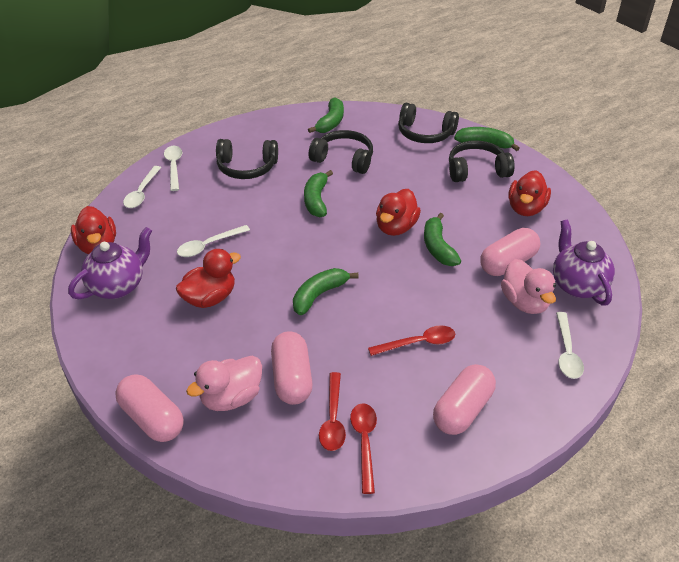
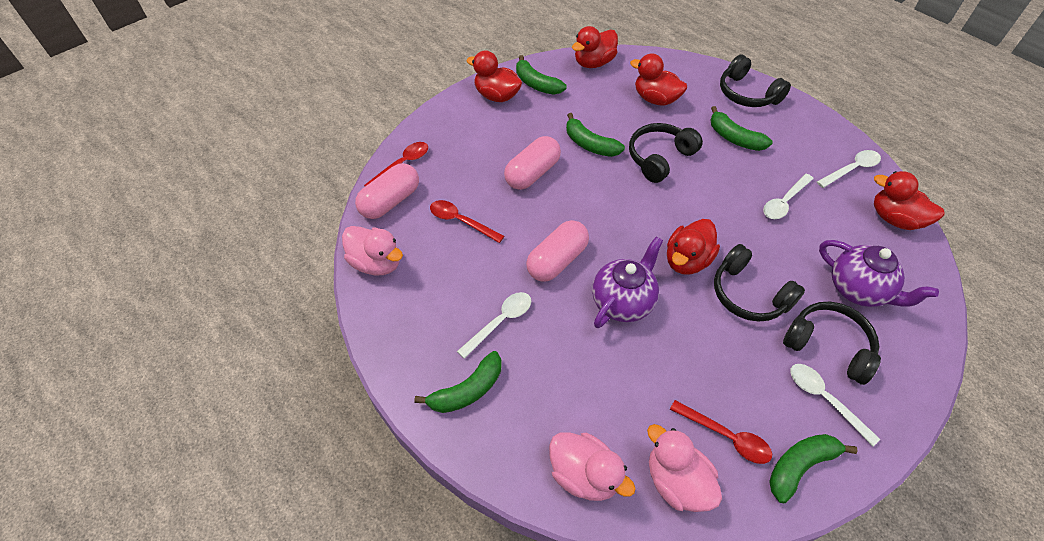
pink capsule: 4 -> 3
pink duck: 2 -> 3
red duck: 4 -> 5

